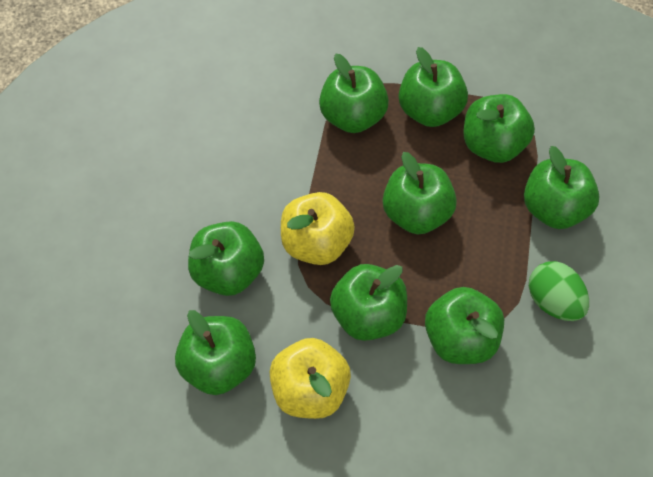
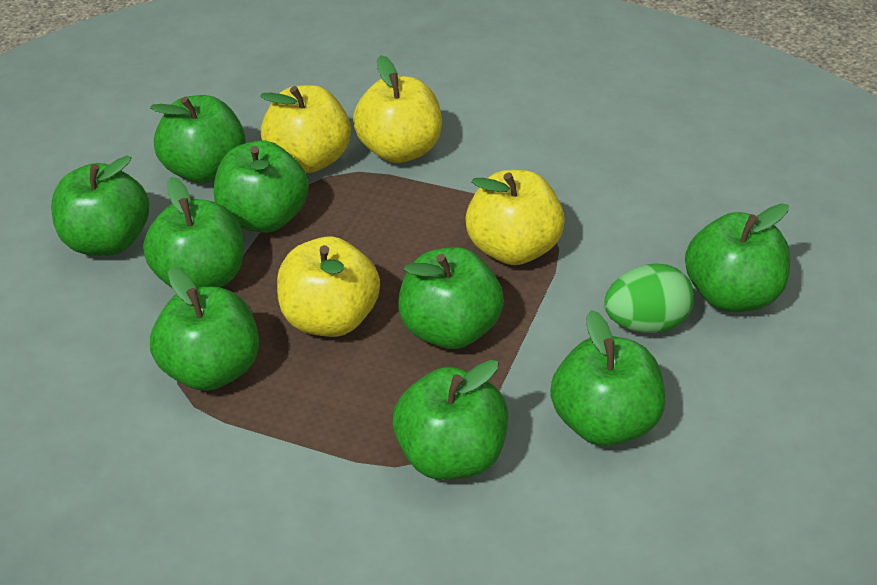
yellow apple: 2 -> 4

